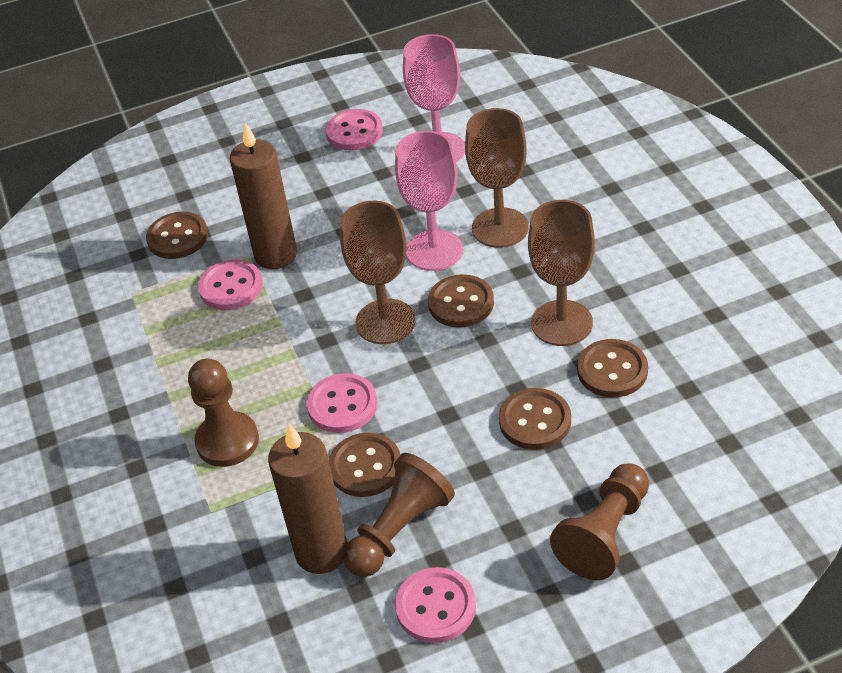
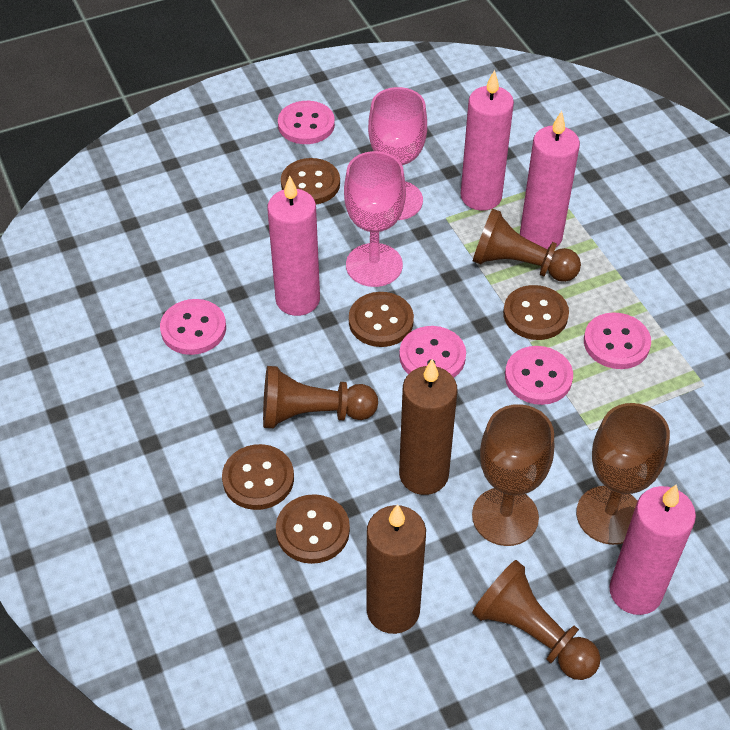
brown goblet: 3 -> 2
pink button: 4 -> 5
pink candle: 0 -> 4

